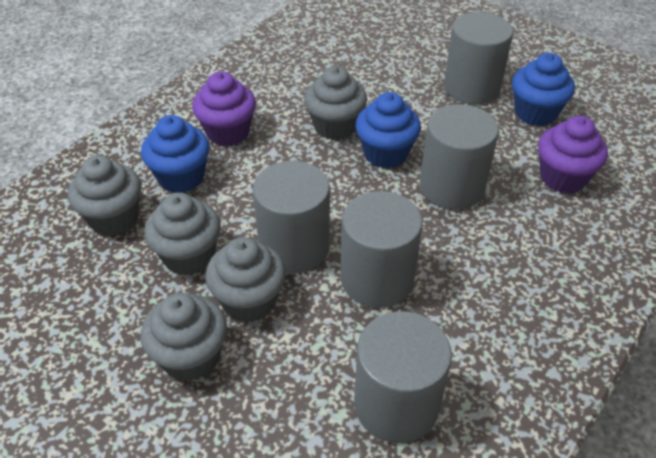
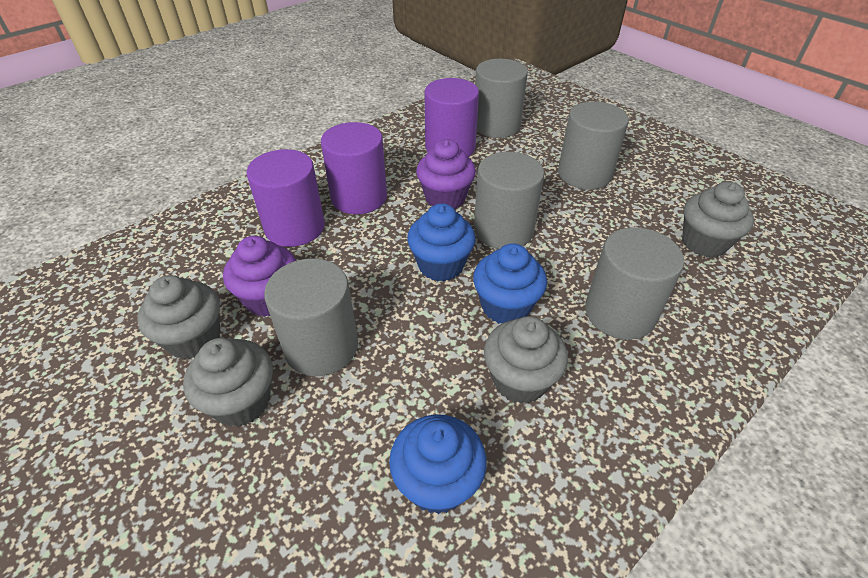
grey cupcake: 5 -> 4
purple cylinder: 0 -> 3

